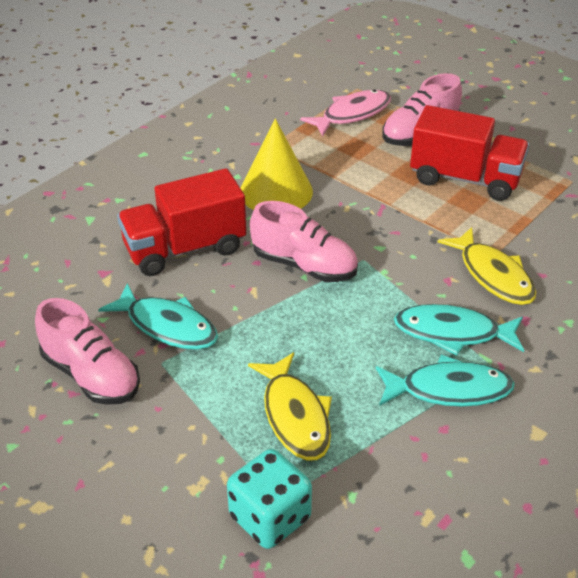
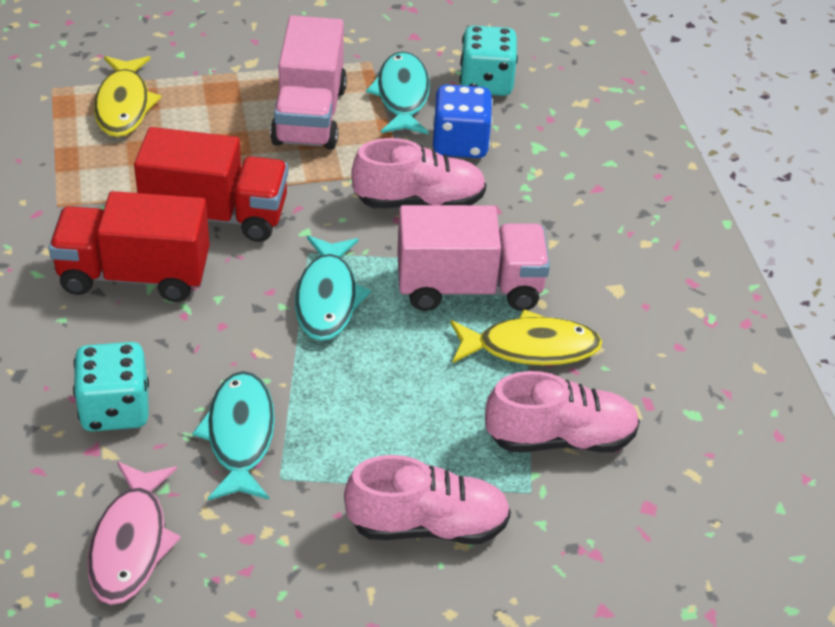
blue dice: 0 -> 1
pink truck: 0 -> 2
turquoise dice: 1 -> 2
yellow cone: 1 -> 0

